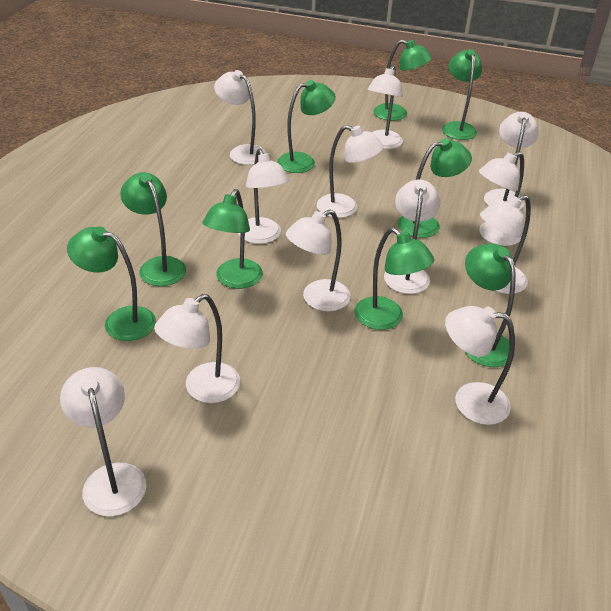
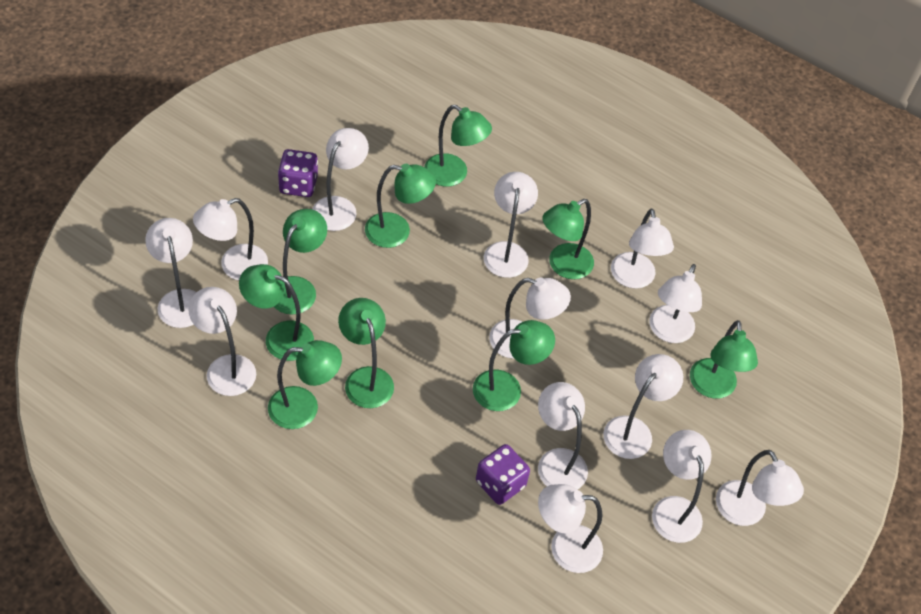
purple dice: 0 -> 2
white lamp: 12 -> 13

